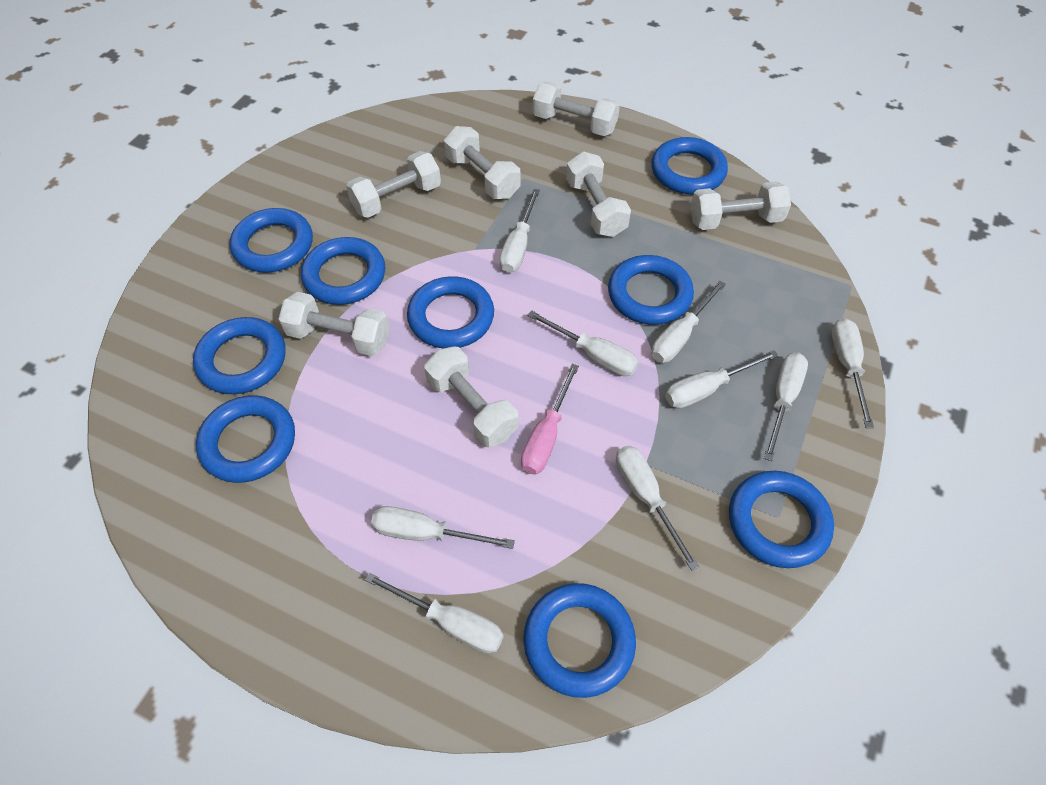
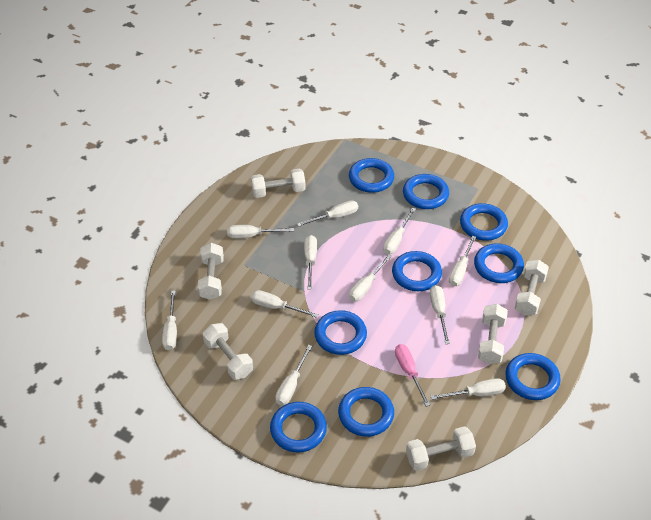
white dumbbell: 7 -> 6
white screwdriver: 9 -> 11

